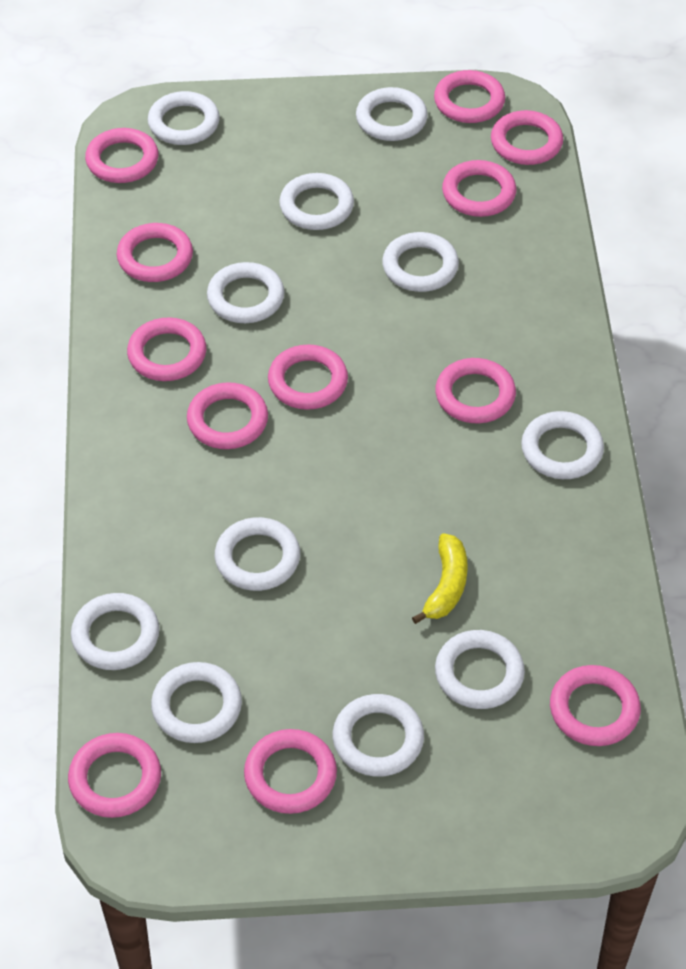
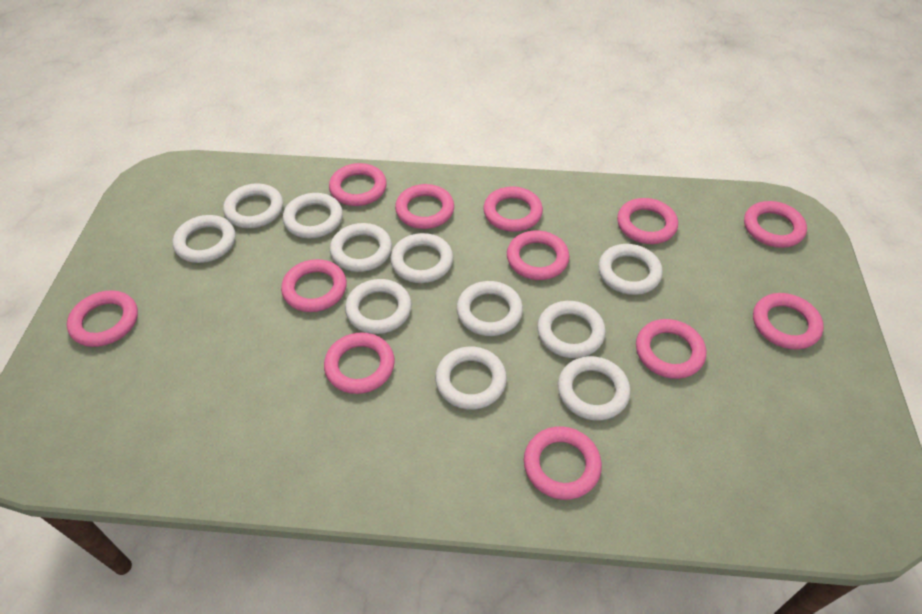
yellow banana: 1 -> 0

